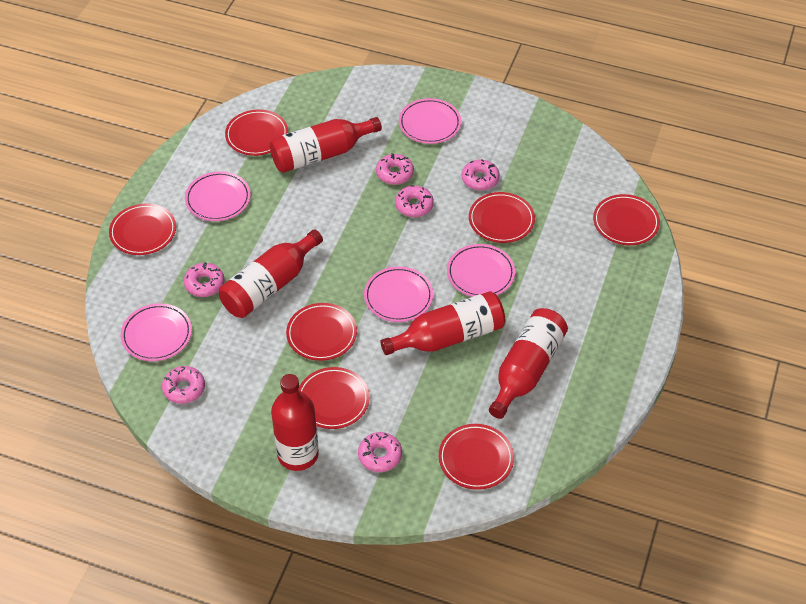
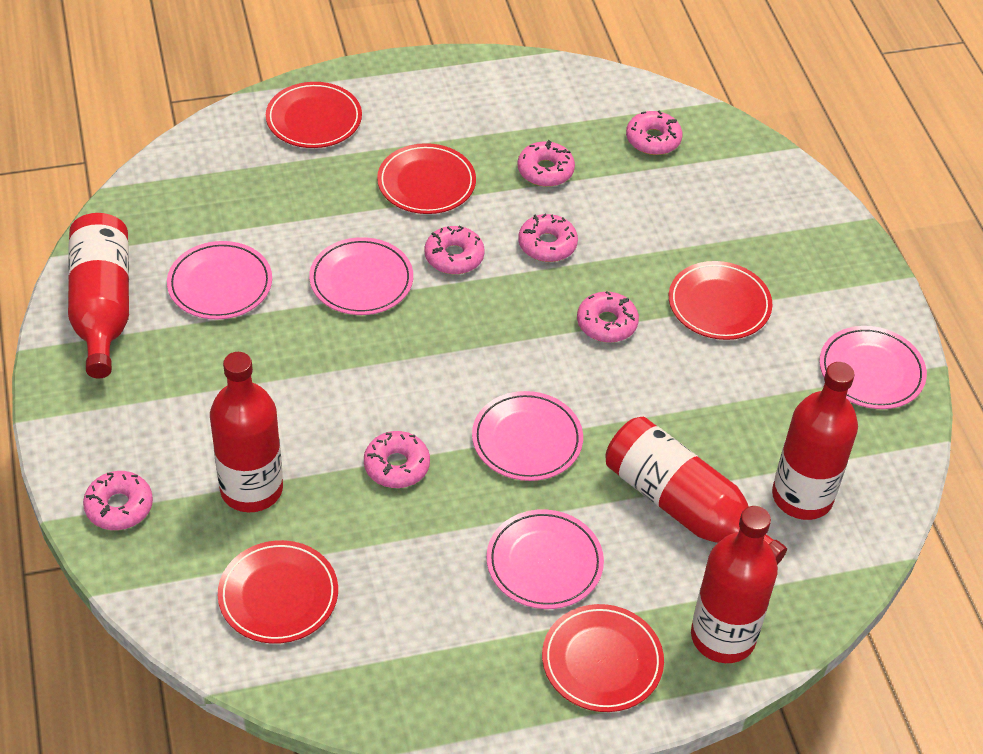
pink donut: 6 -> 7
red plate: 7 -> 5

